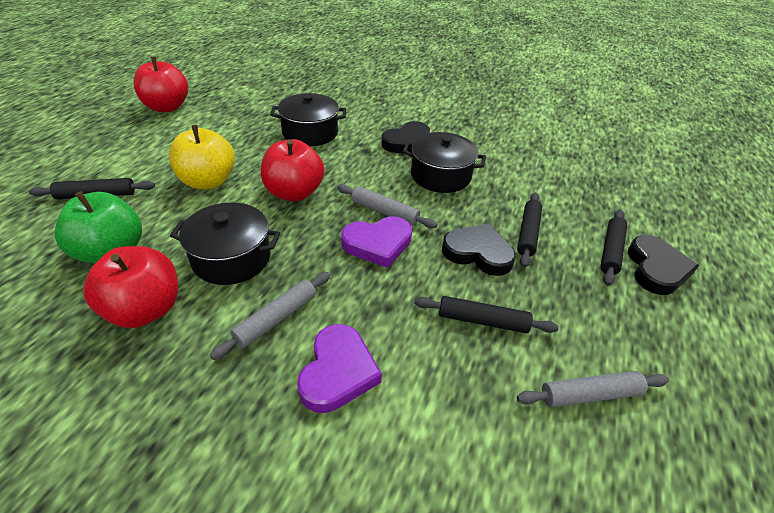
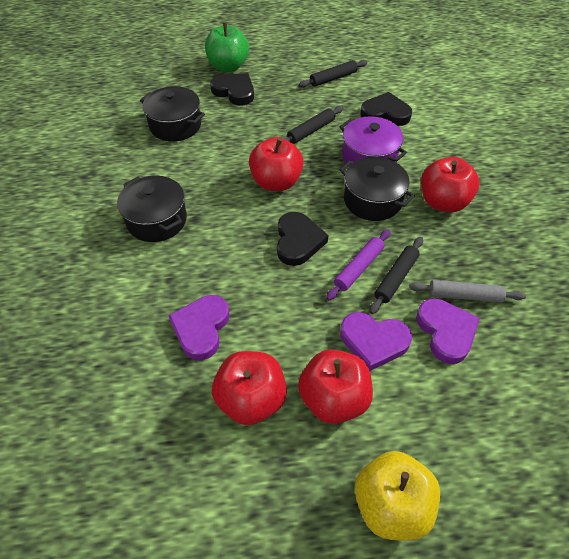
black rolling pin: 4 -> 3
grey rolling pin: 3 -> 1
purple heart: 2 -> 3
purple pot: 0 -> 1
purple rolling pin: 0 -> 1
red apple: 3 -> 4

